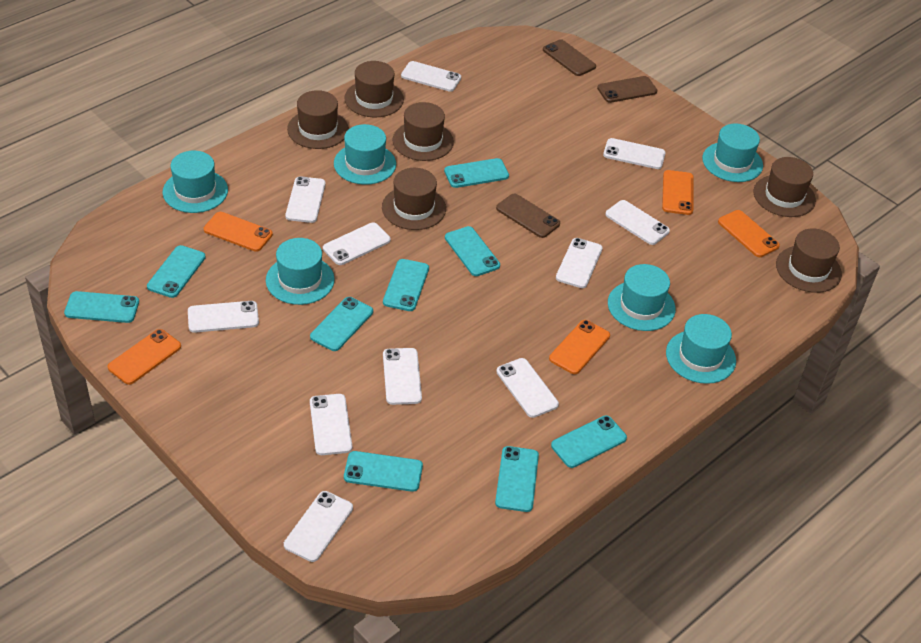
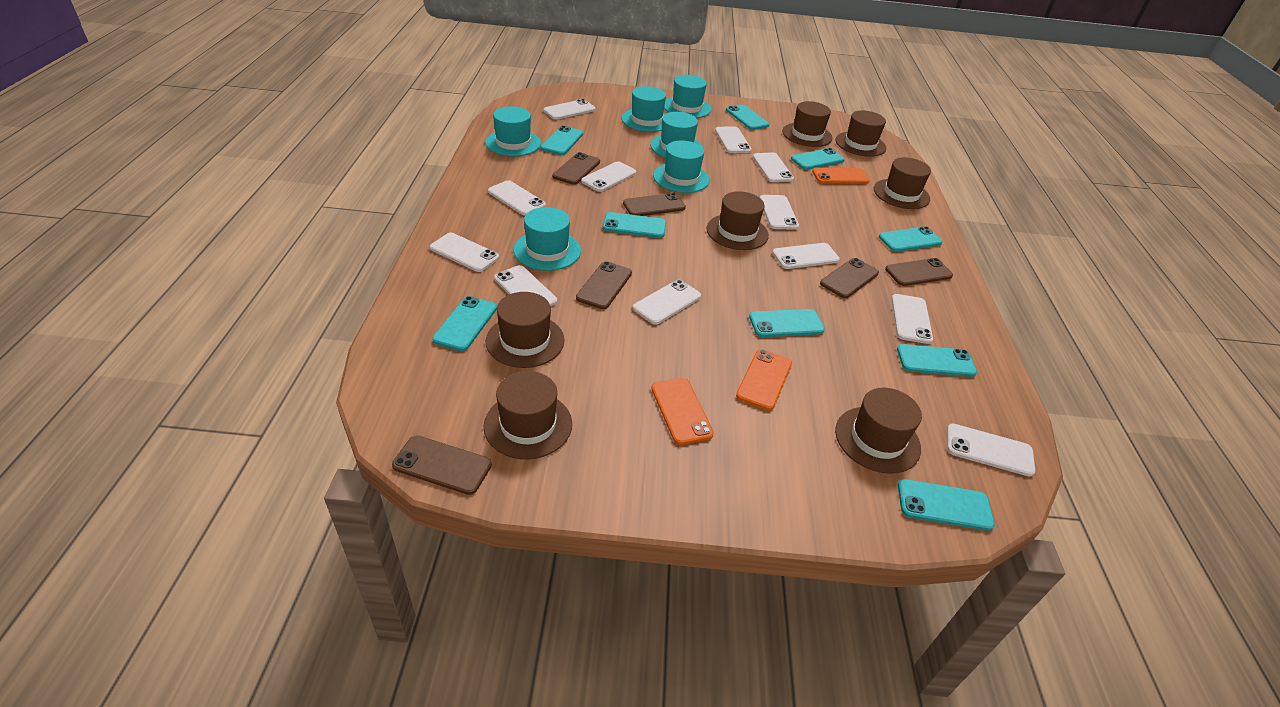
brown hat: 6 -> 7
brown phone: 3 -> 6
orange phone: 5 -> 3
white phone: 11 -> 12

